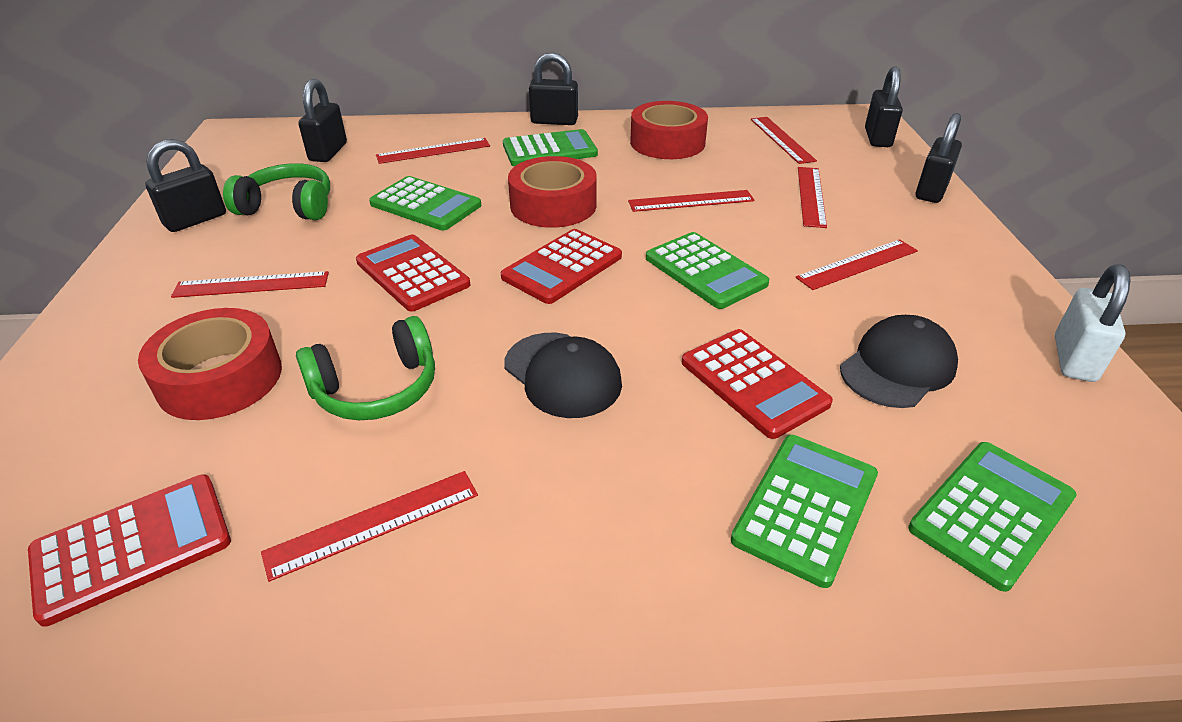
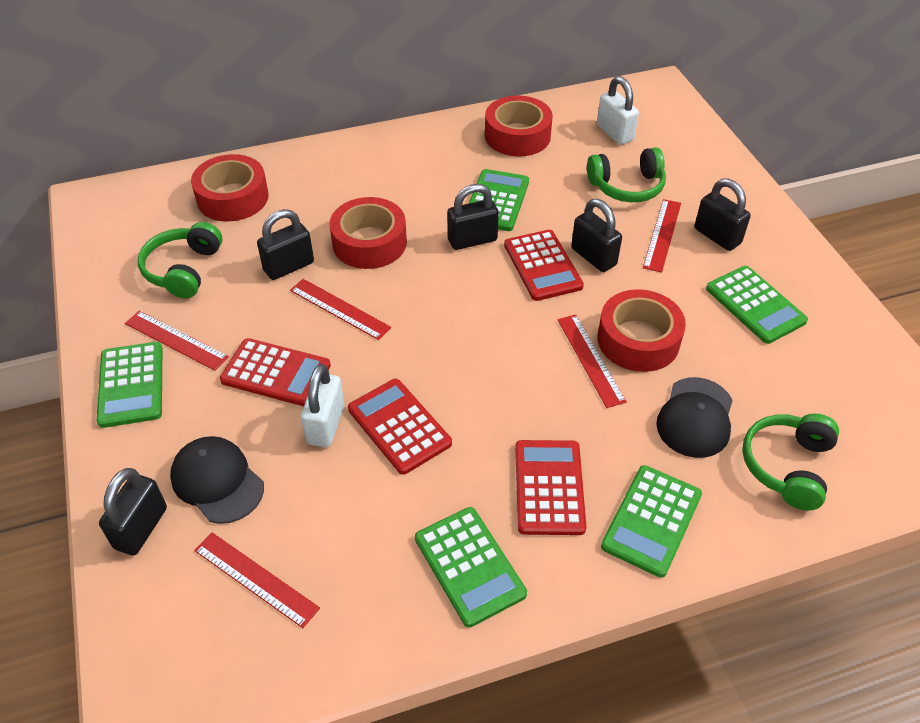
green headphones: 2 -> 3
red ruler: 7 -> 5
red tape: 3 -> 4
white padlock: 1 -> 2

